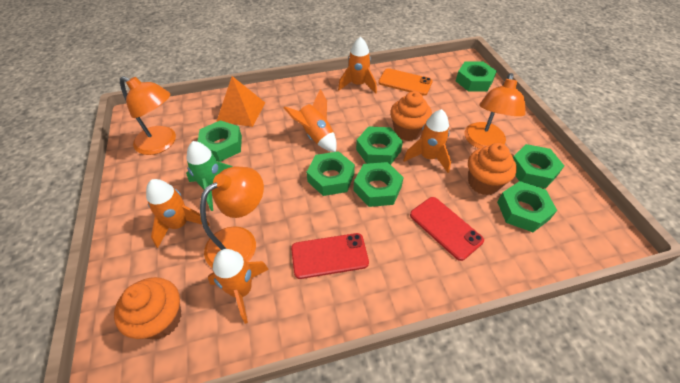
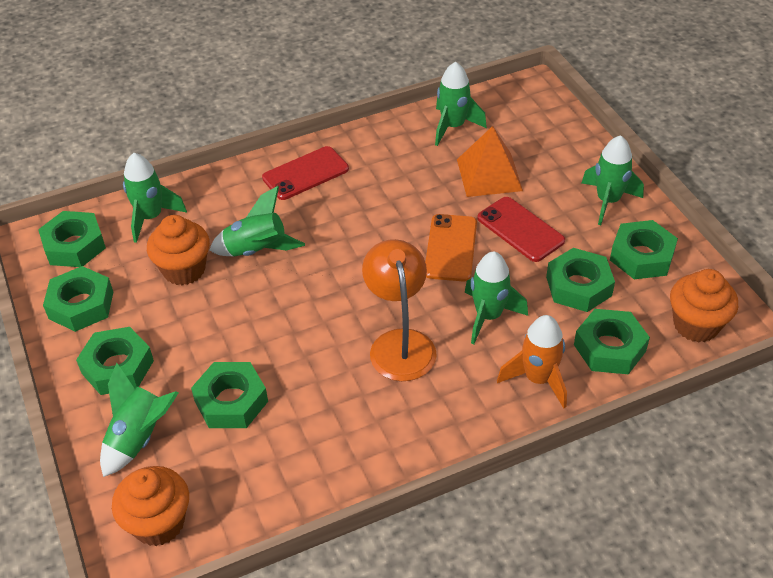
green rocket: 1 -> 6
orange lamp: 3 -> 1
orange rocket: 5 -> 1

